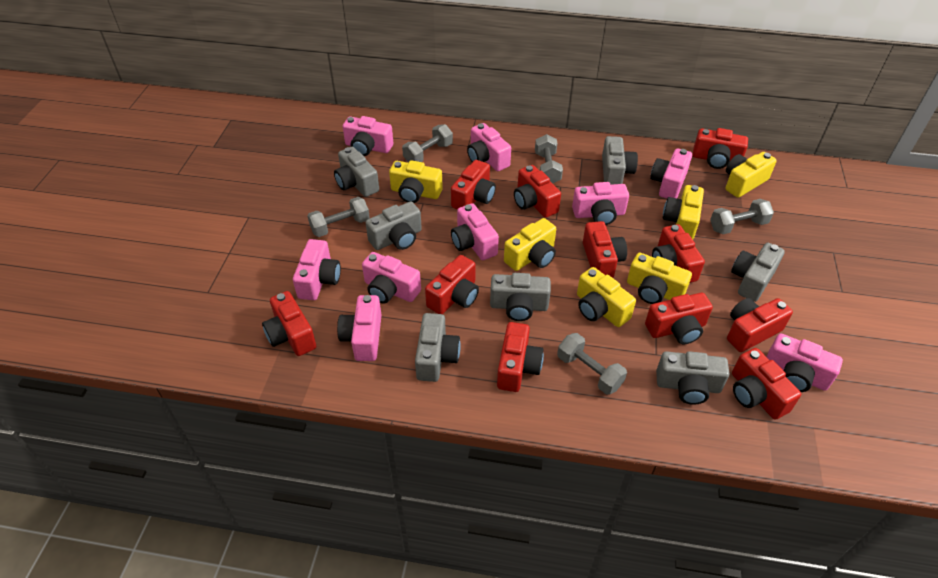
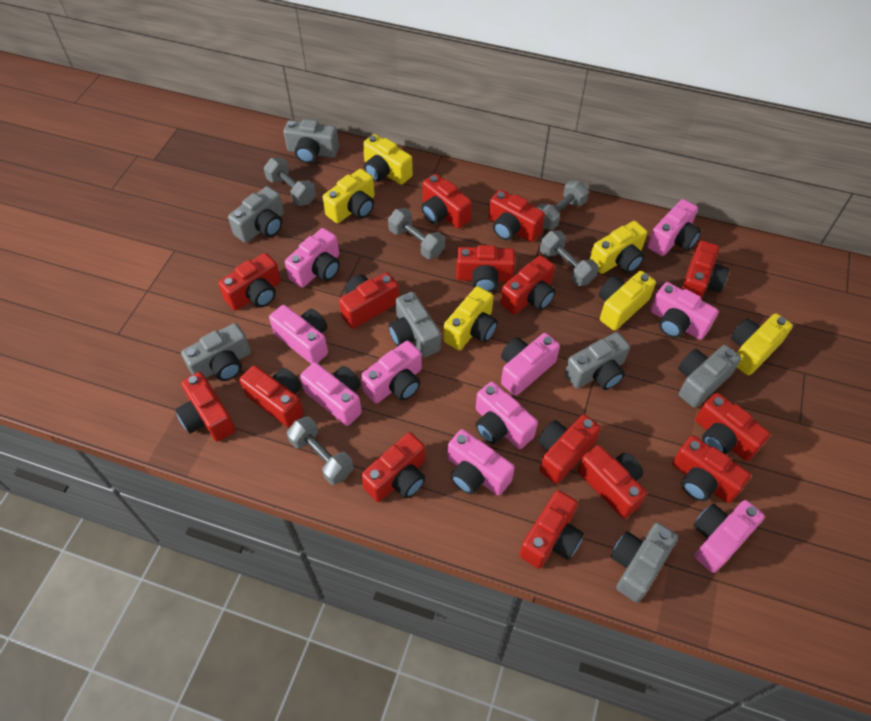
pink camera: 9 -> 10
red camera: 11 -> 15

